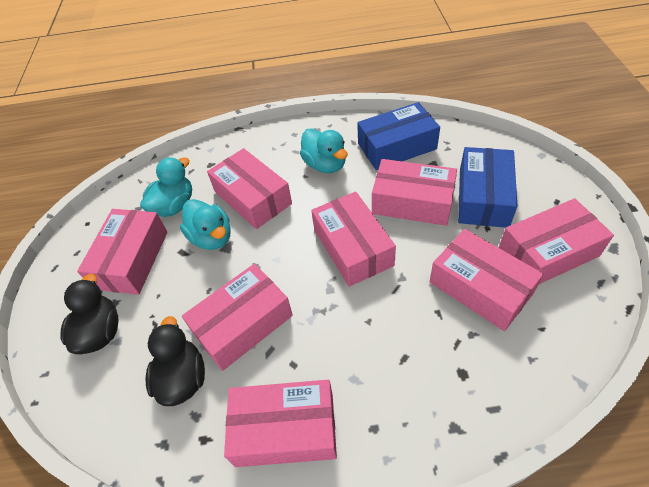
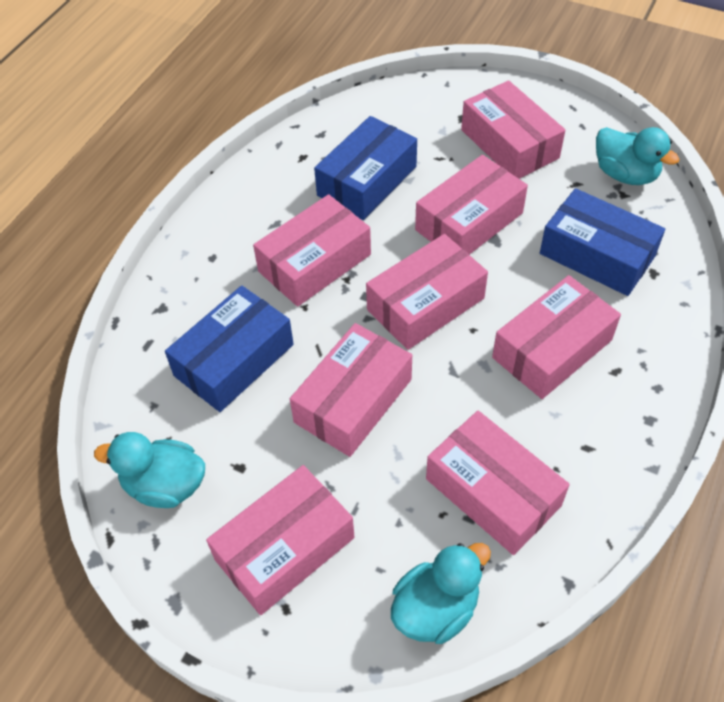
black duck: 2 -> 0
blue box: 2 -> 3

